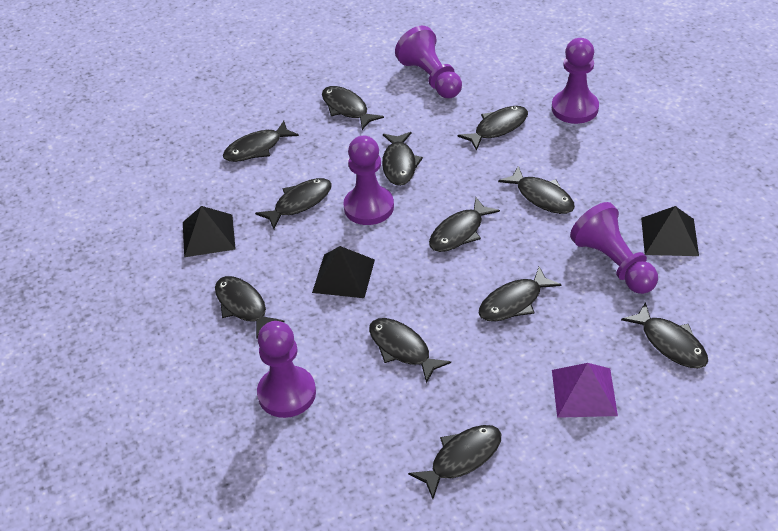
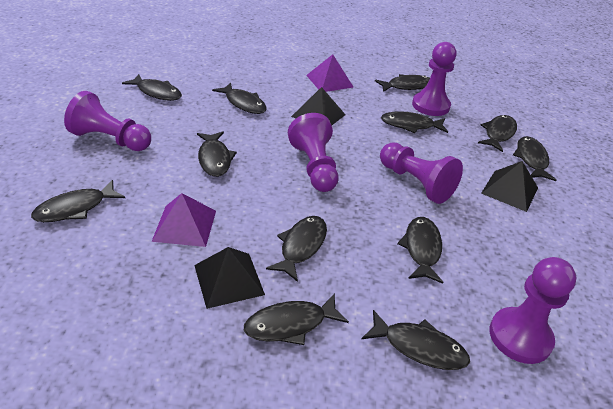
purple pyramid: 1 -> 2

